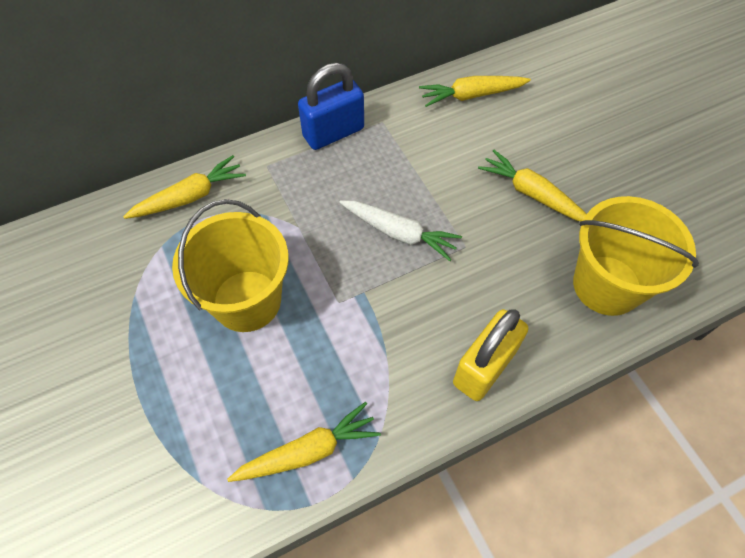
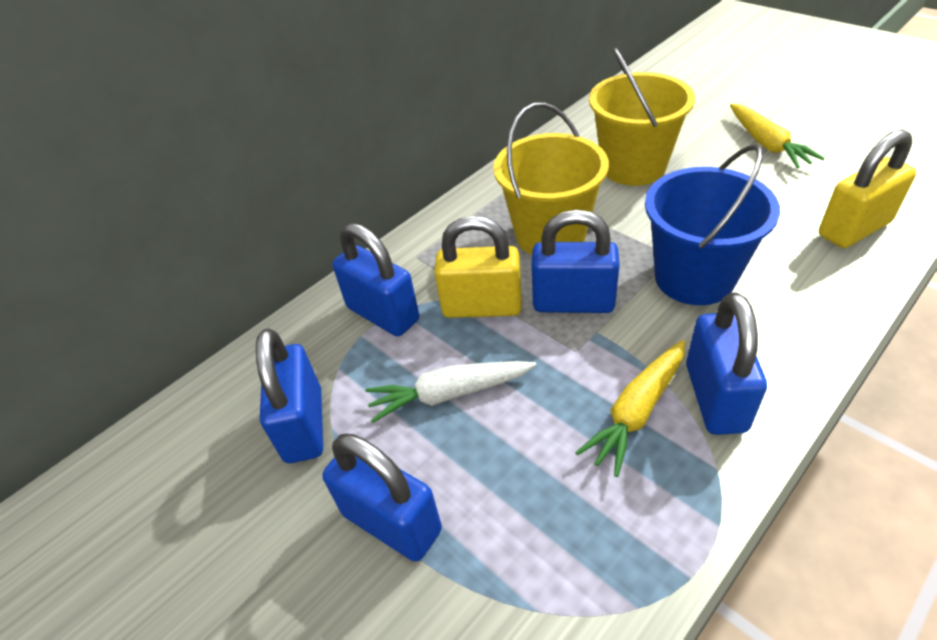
blue bucket: 0 -> 1
blue padlock: 1 -> 5
yellow carrot: 4 -> 2
yellow padlock: 1 -> 2

